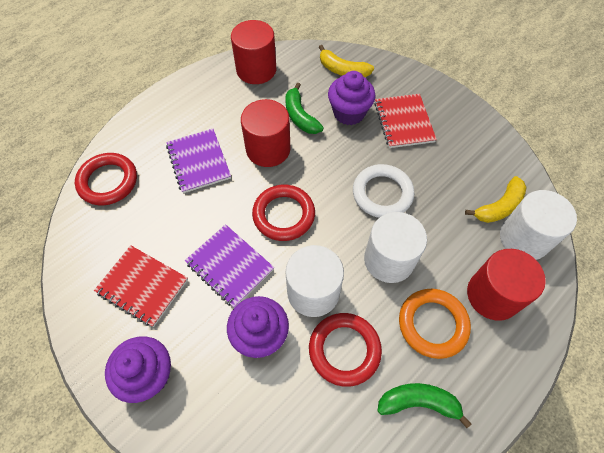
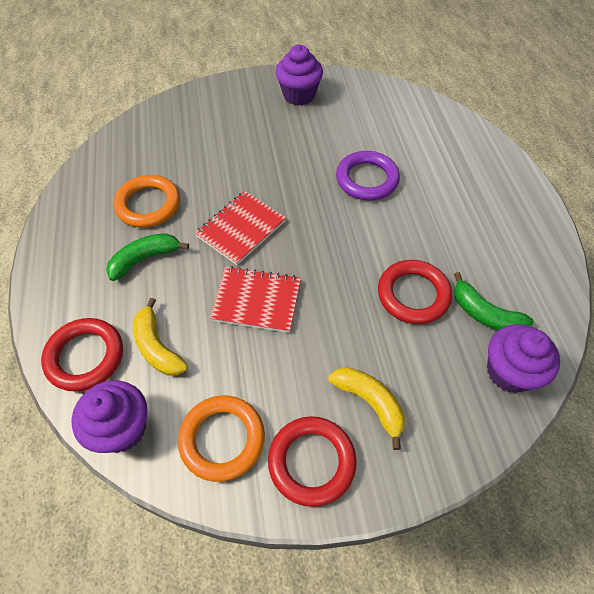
orange ring: 1 -> 2
purple notebook: 2 -> 0
purple ring: 0 -> 1
red cylinder: 3 -> 0
white cylinder: 3 -> 0
white ring: 1 -> 0

